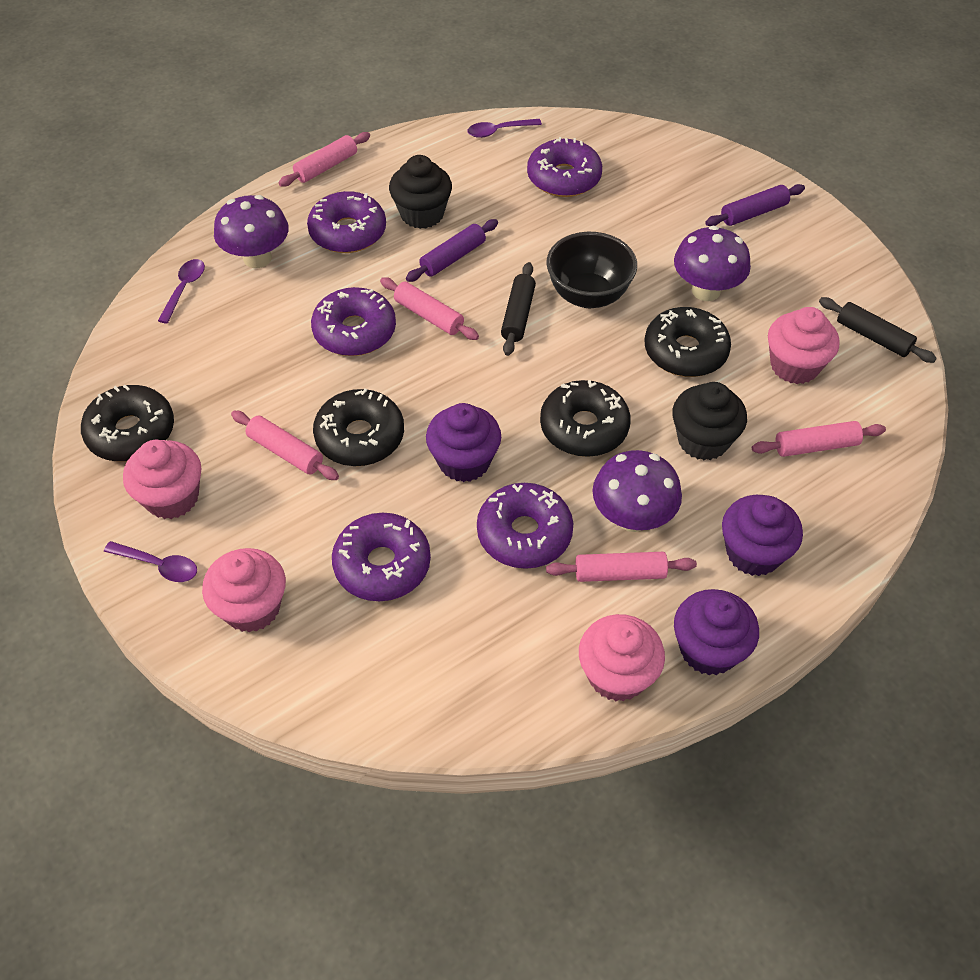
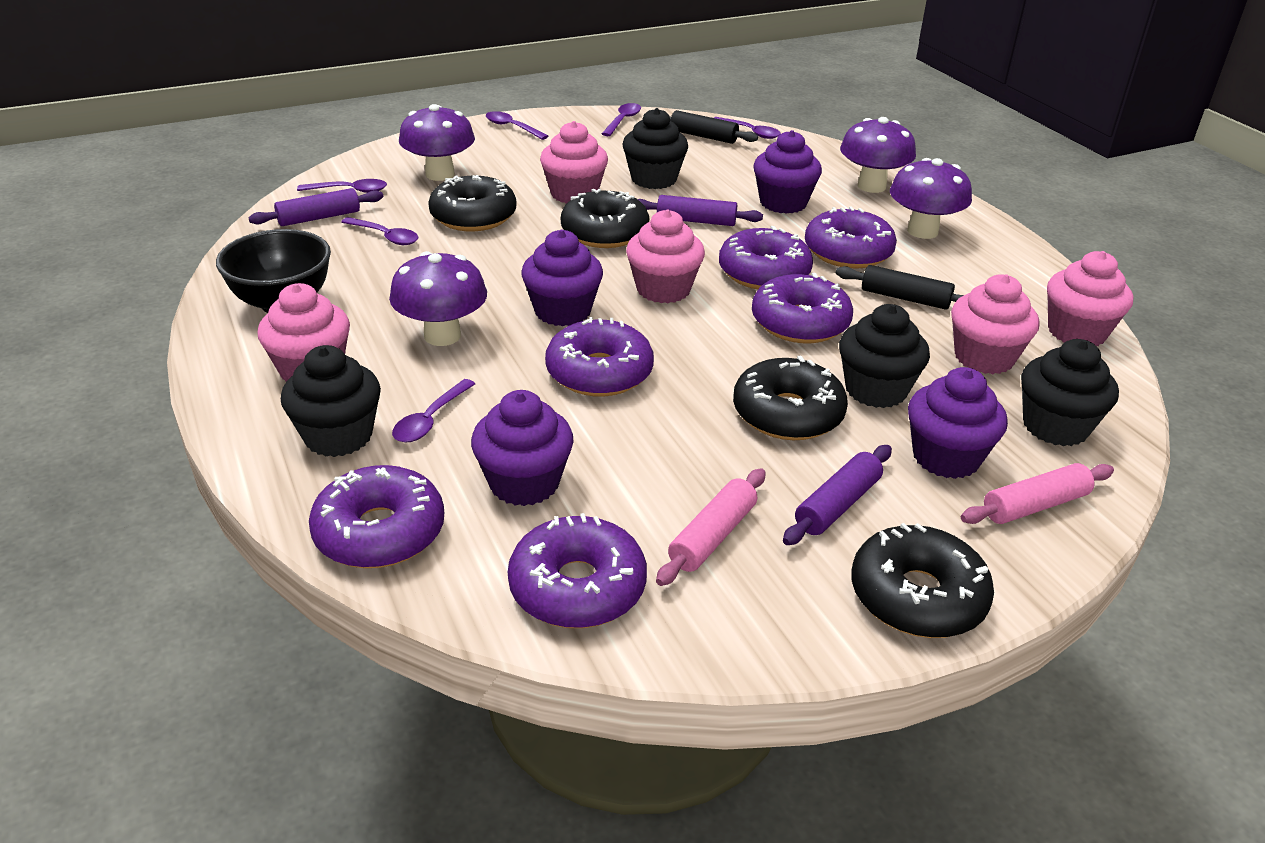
black cupcake: 2 -> 4
pink cupcake: 4 -> 5
pink rolling pin: 5 -> 2
purple cupcake: 3 -> 4
purple donut: 5 -> 6
purple mushroom: 3 -> 4
purple rolling pin: 2 -> 3
purple spoon: 3 -> 6

